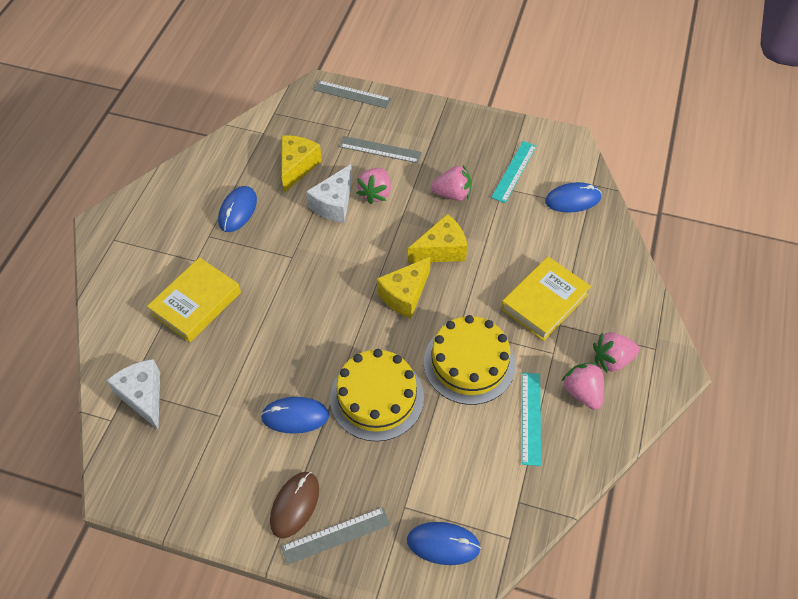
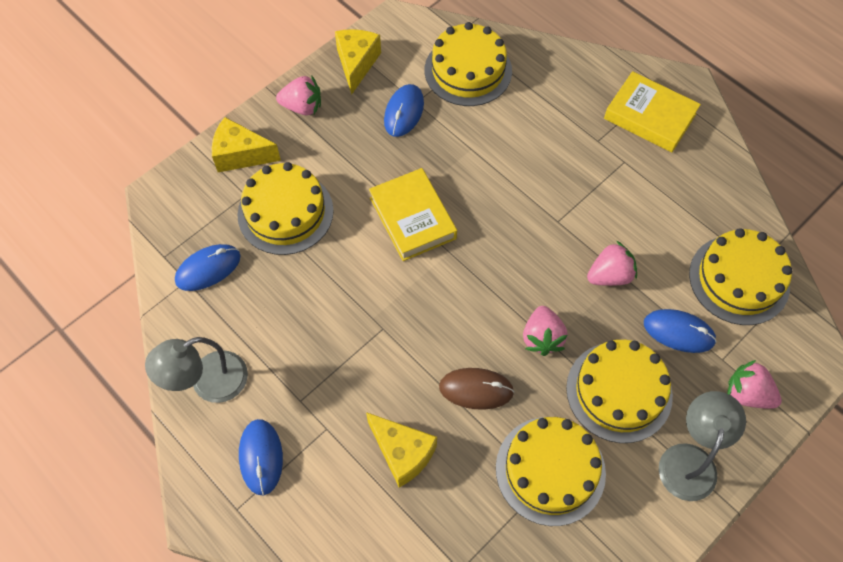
grey lamp: 0 -> 2
grey ruler: 3 -> 0
turquoise ruler: 2 -> 0
white cheese: 2 -> 0
yellow cake: 2 -> 5

